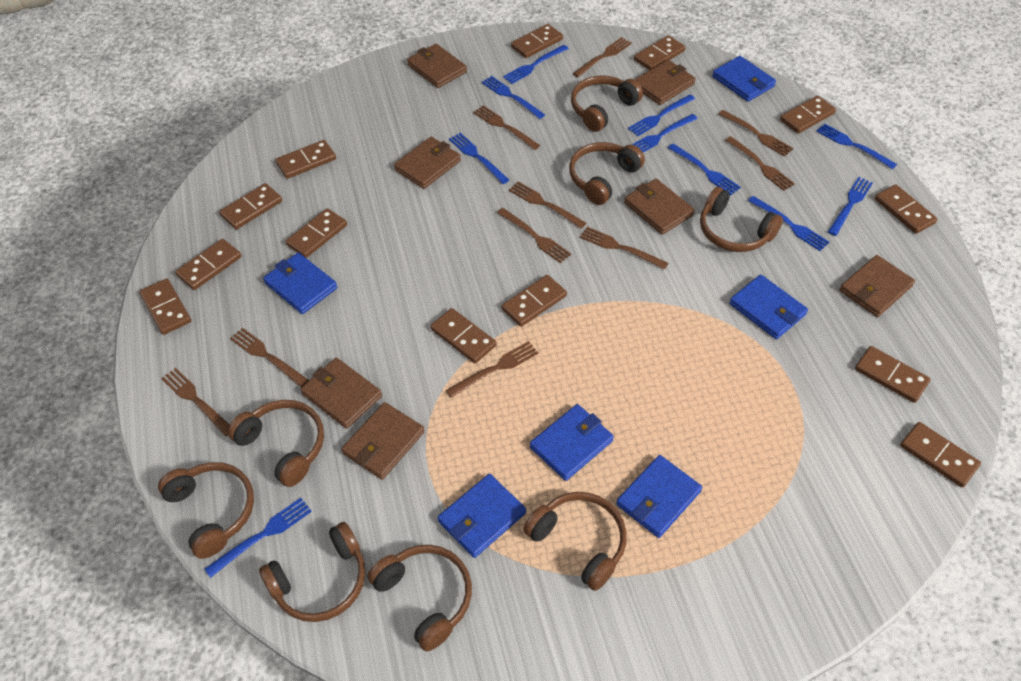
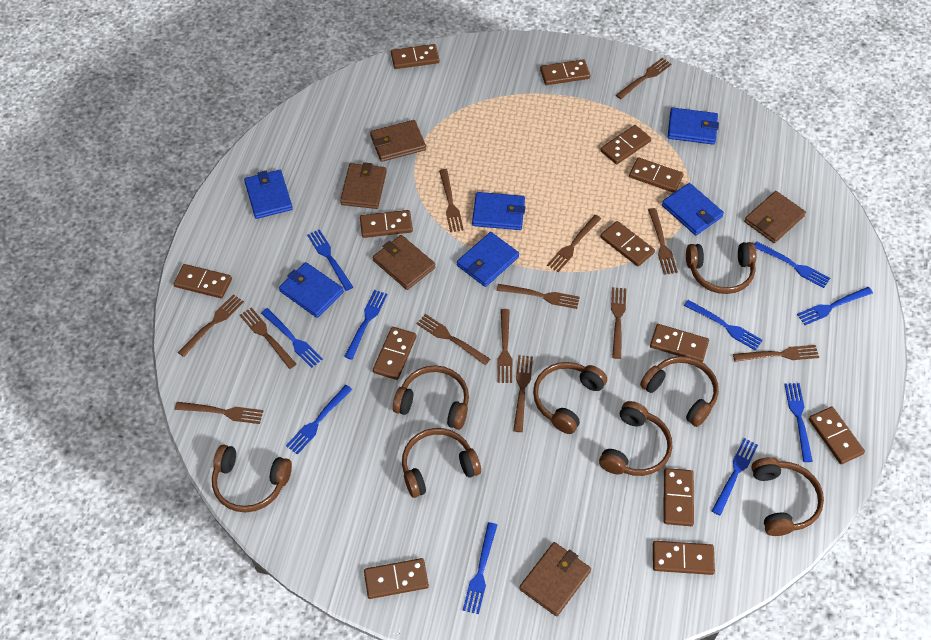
brown fork: 10 -> 13
brown wallet: 7 -> 5

